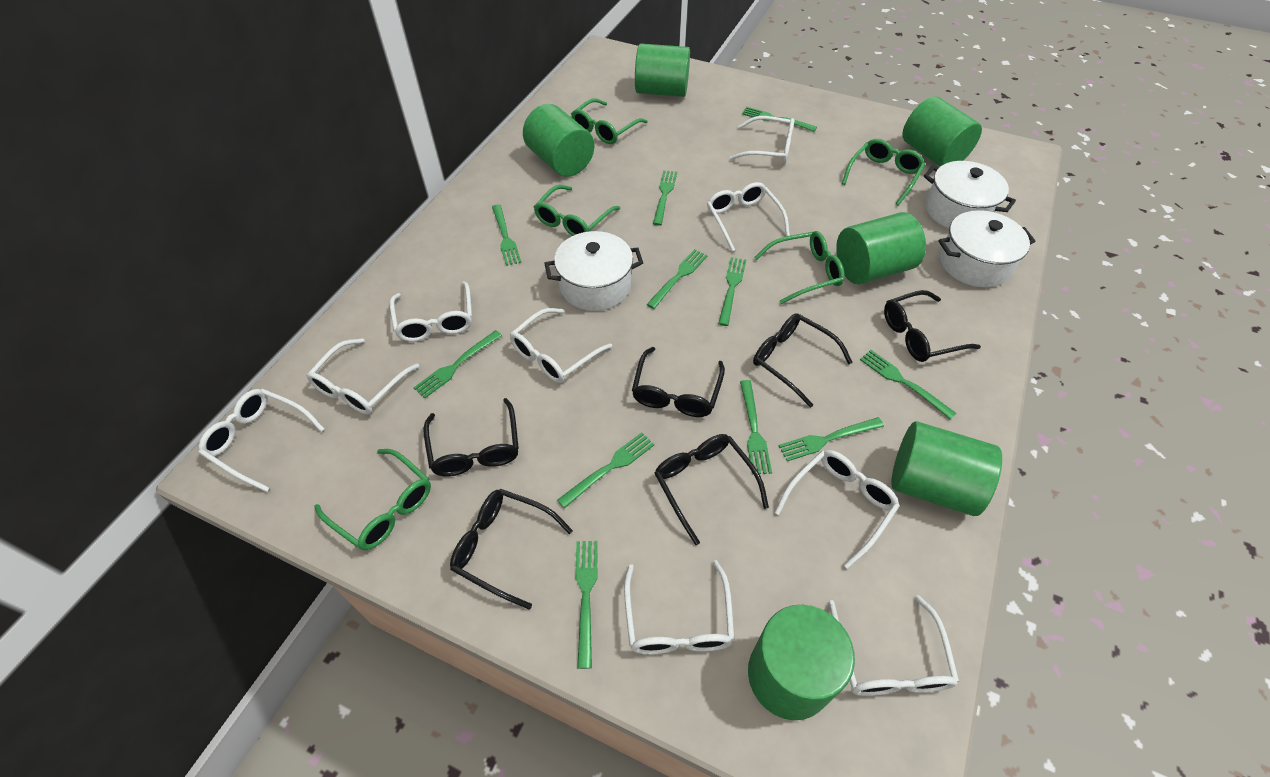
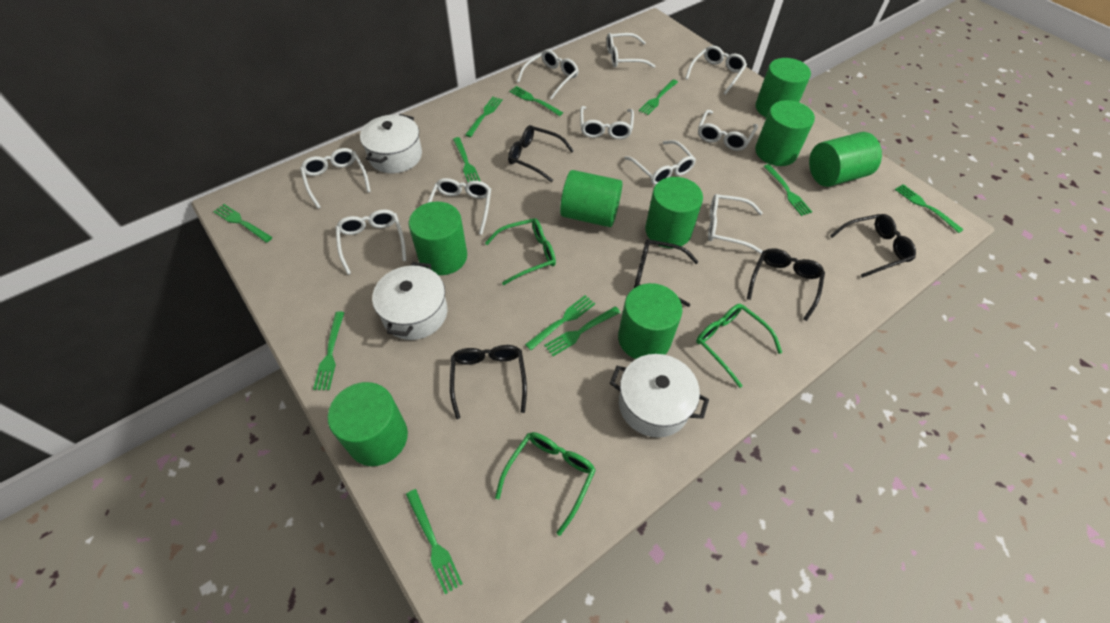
black glasses: 6 -> 5
green cylinder: 6 -> 8
green glasses: 5 -> 3
white glasses: 9 -> 10

